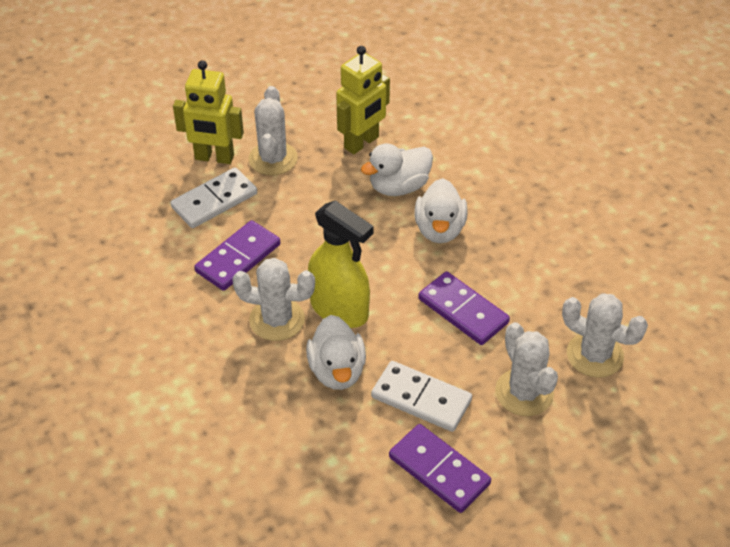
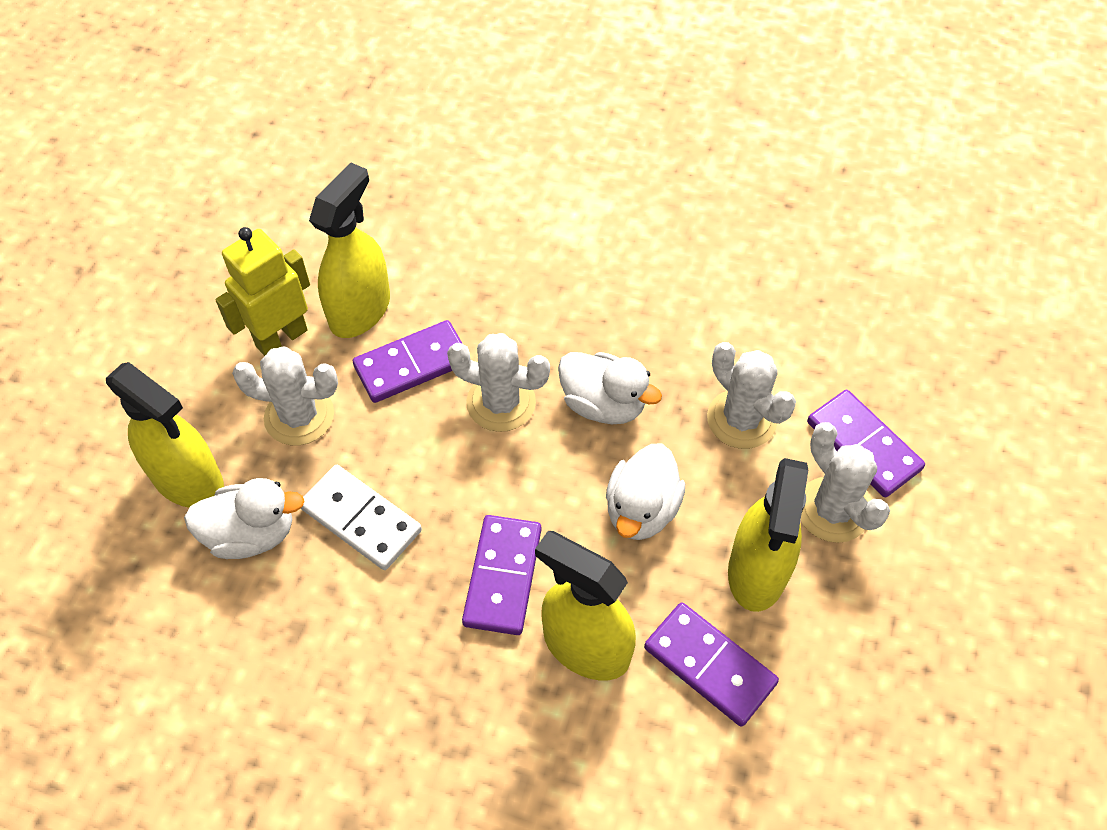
purple domino: 3 -> 4
white domino: 2 -> 1
yellow robot: 2 -> 1
yellow spray bottle: 1 -> 4

